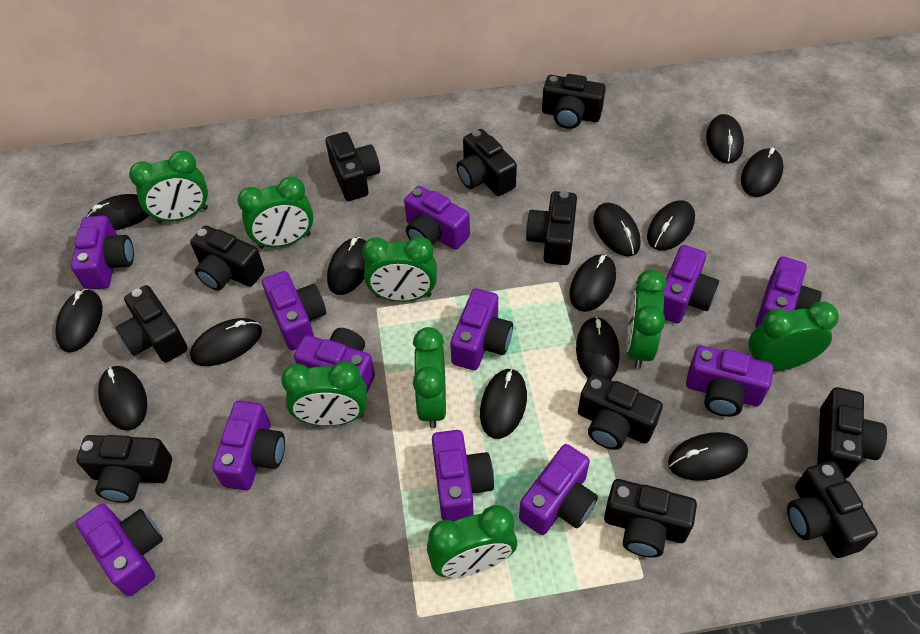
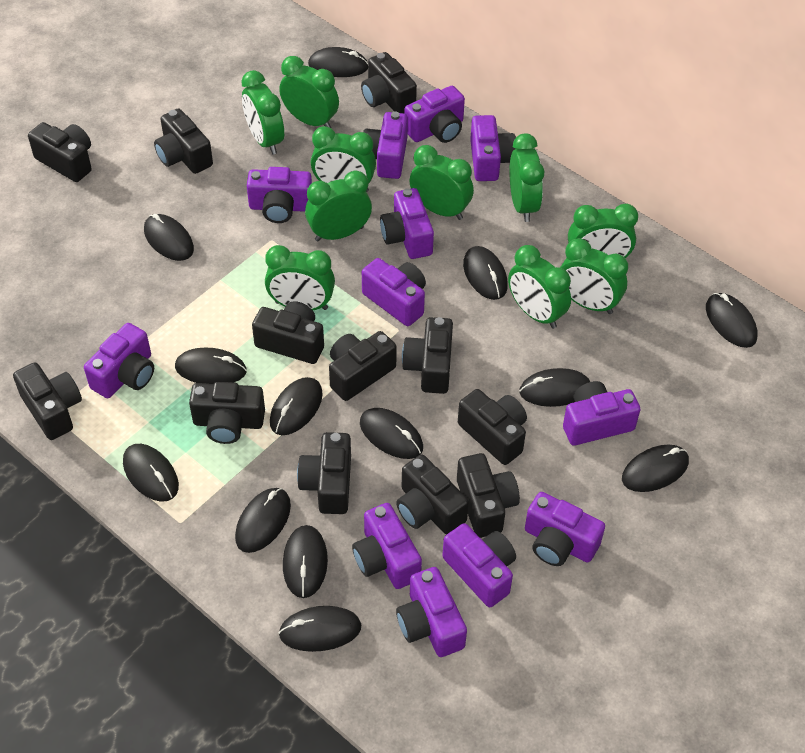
black camera: 11 -> 12
green clock: 8 -> 10

